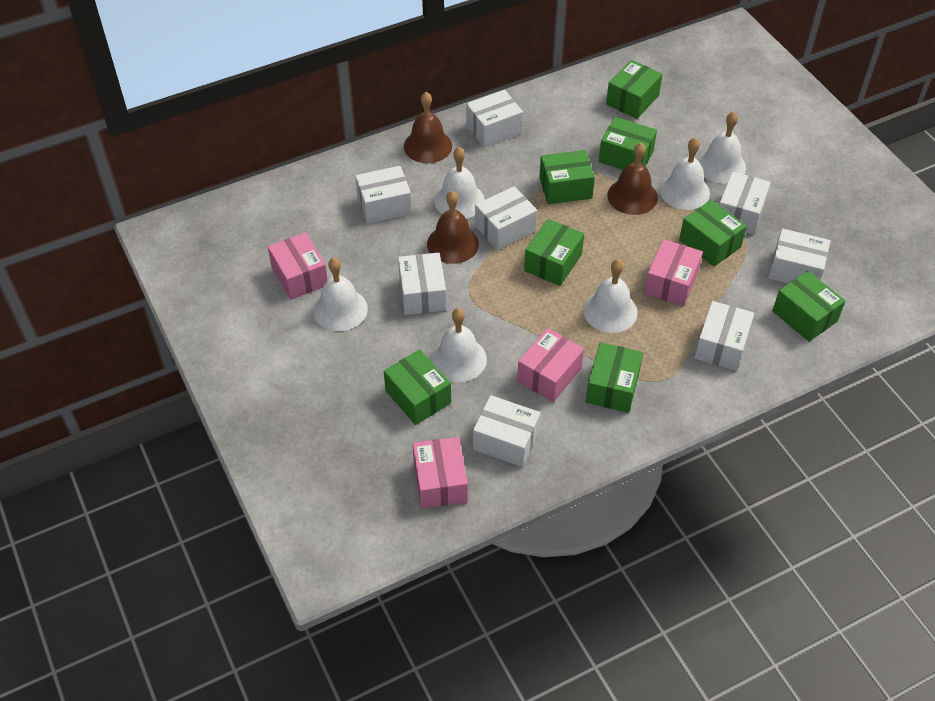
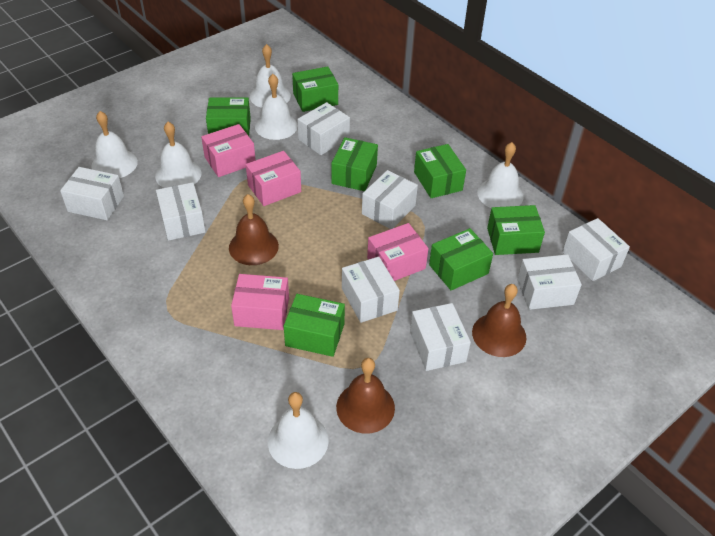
green box: 8 -> 7

